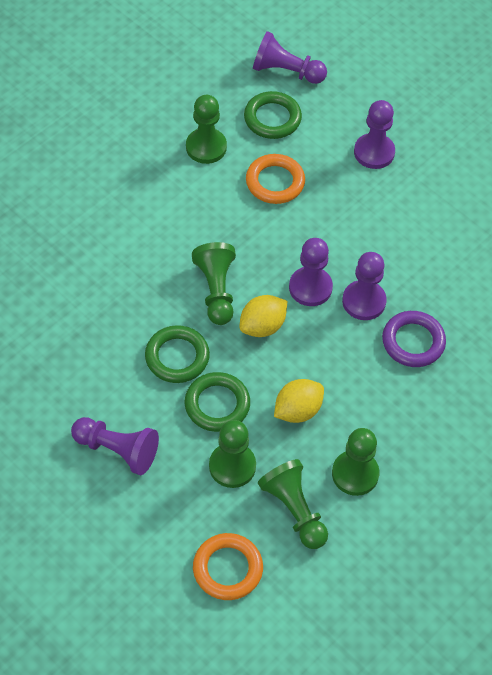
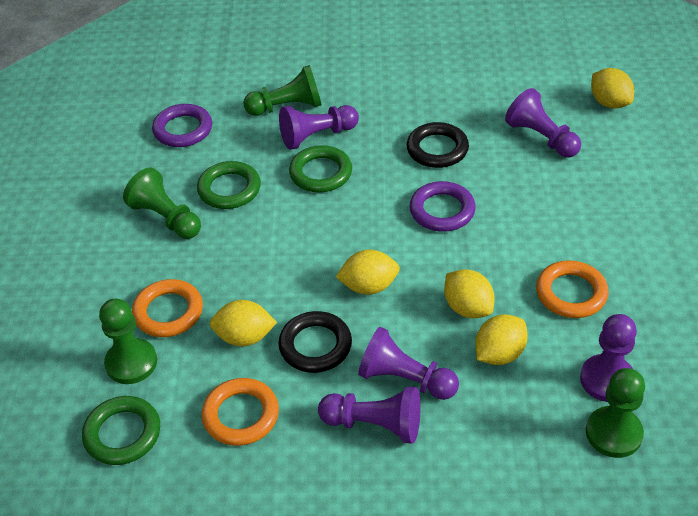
black ring: 0 -> 2
green pawn: 5 -> 4
orange ring: 2 -> 3
purple ring: 1 -> 2
yellow lemon: 2 -> 5

